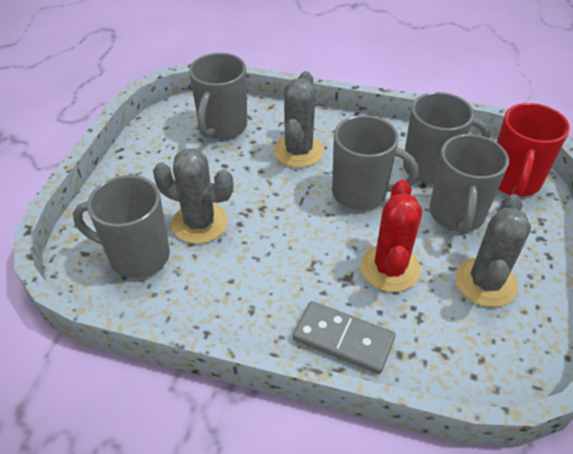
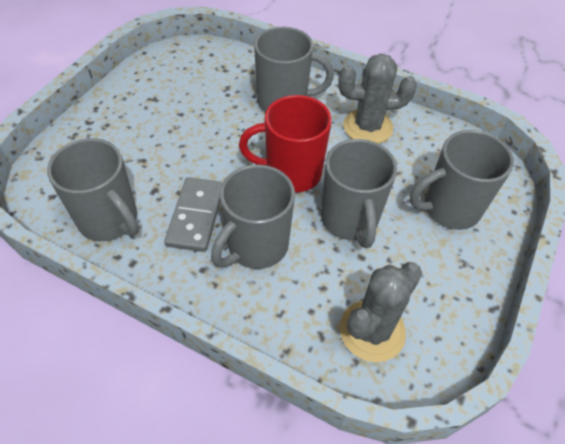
grey cactus: 3 -> 2
red cactus: 1 -> 0

